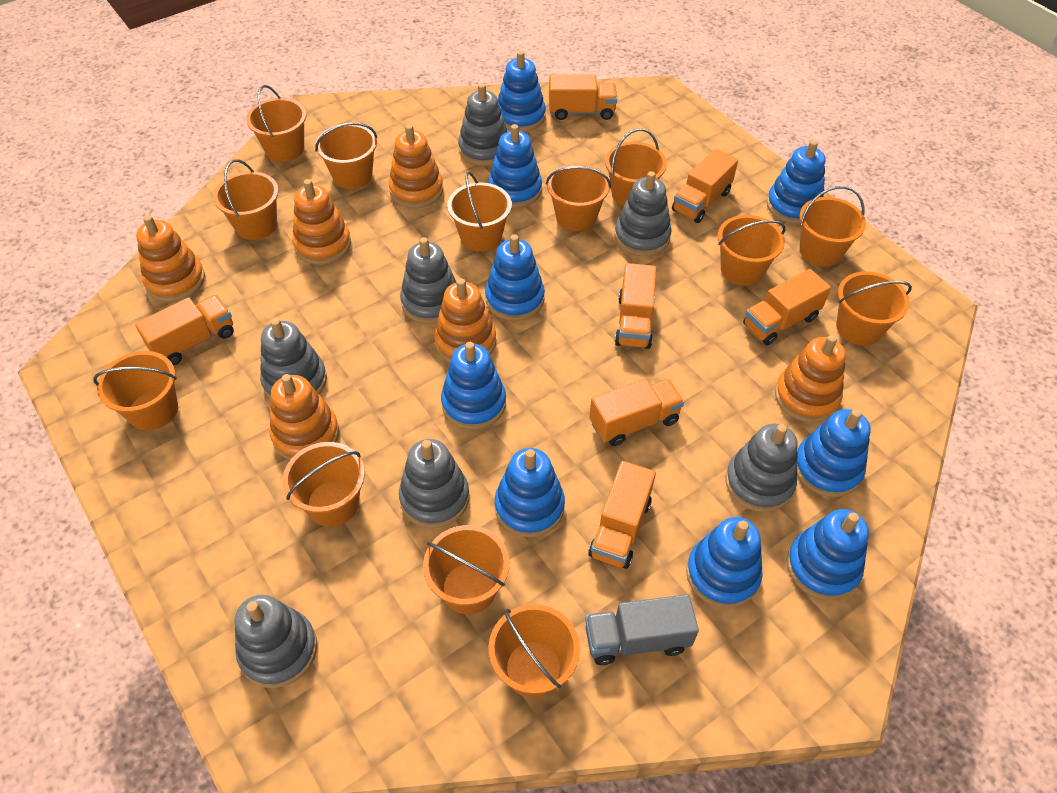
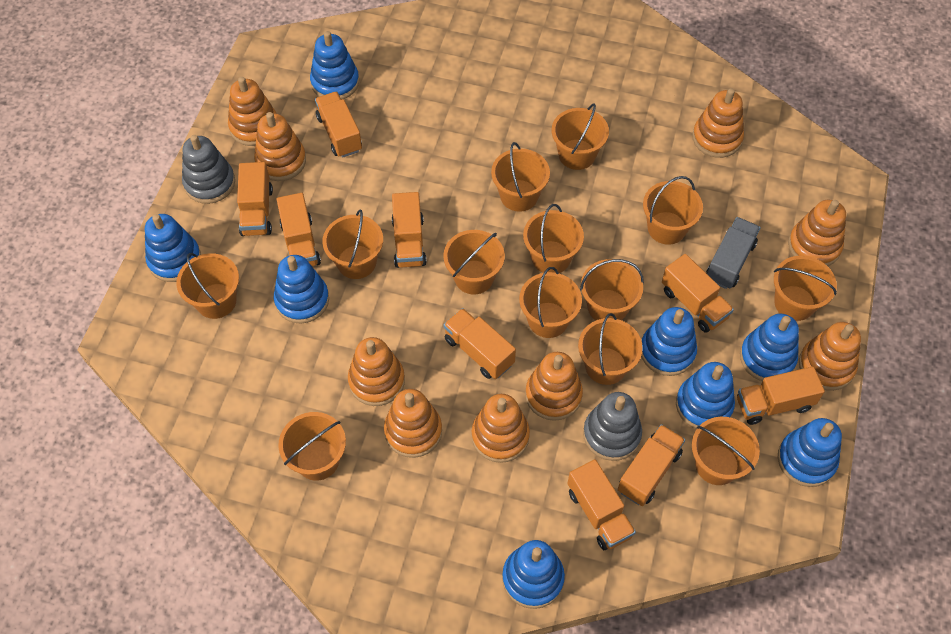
blue stacking toy: 9 -> 8
grey stacking toy: 7 -> 2
orange stacking toy: 6 -> 9
orange truck: 7 -> 9

